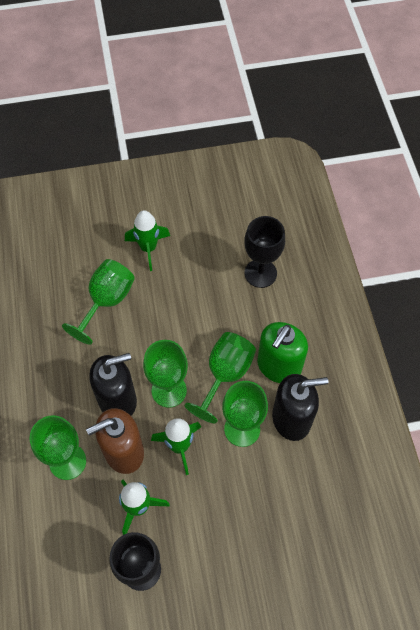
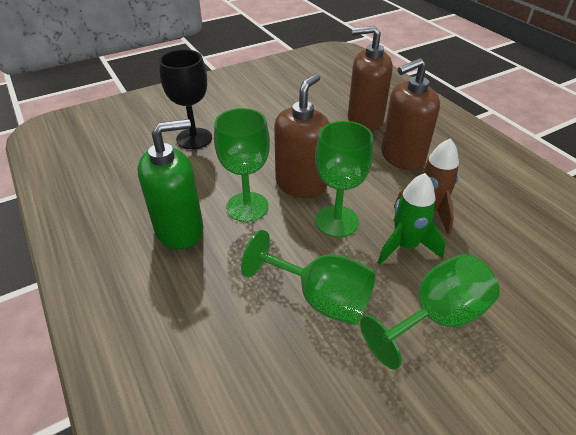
black goblet: 2 -> 1
black soap dispenser: 2 -> 0
brown rocket: 0 -> 1
brown soap dispenser: 1 -> 3
green goblet: 5 -> 4
green rocket: 3 -> 1

